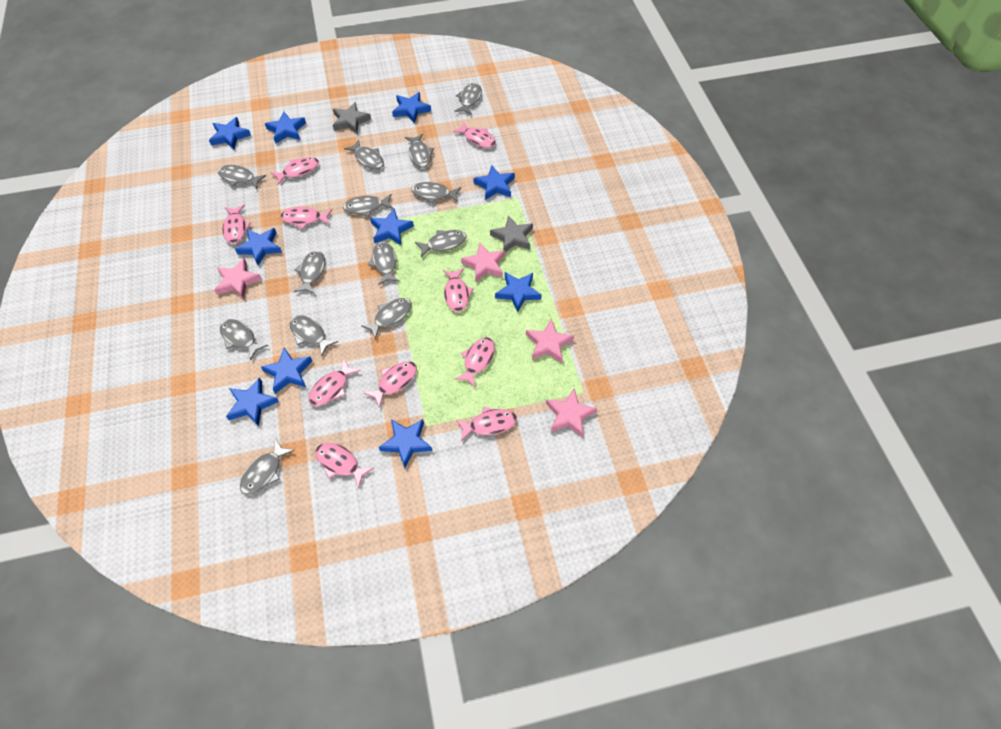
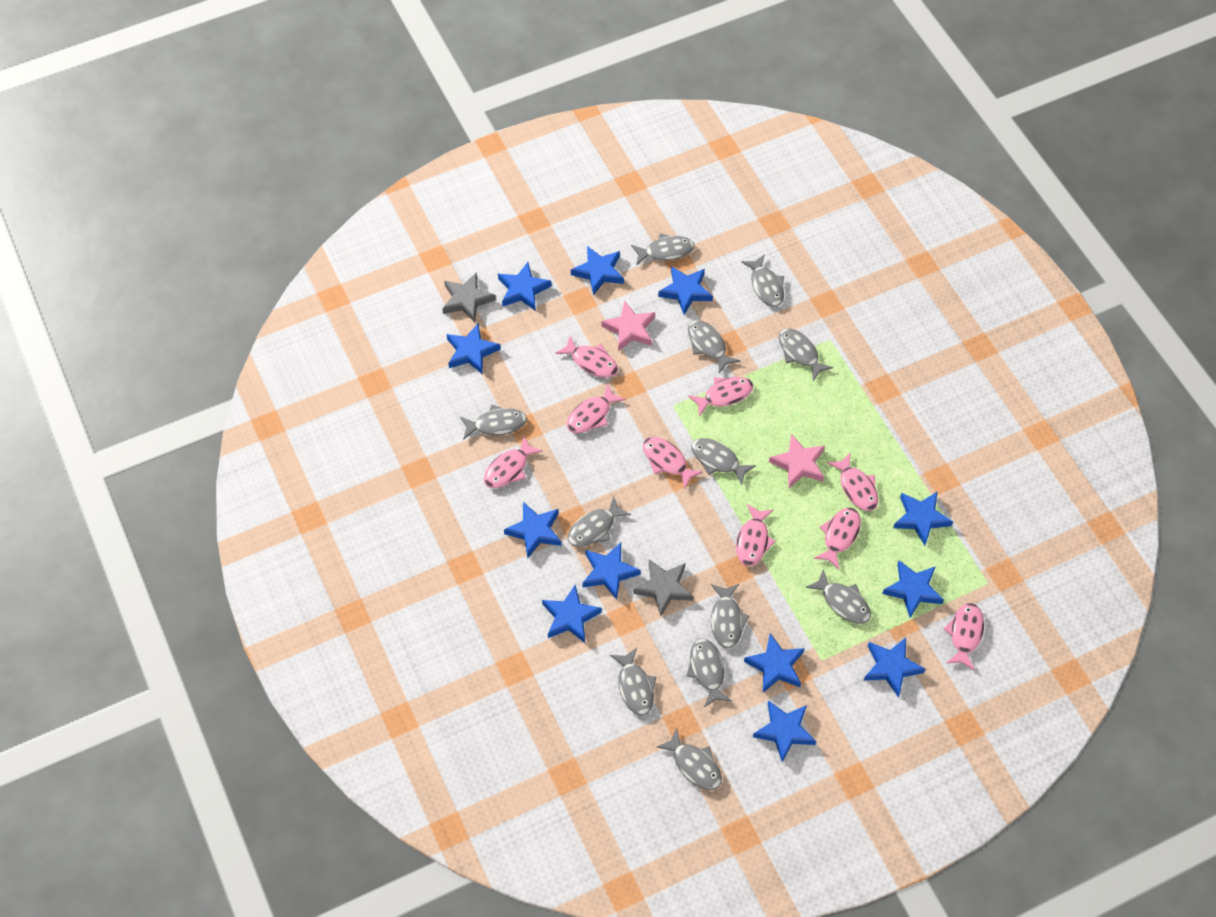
blue star: 10 -> 12
grey fish: 13 -> 12
pink fish: 10 -> 9
pink star: 4 -> 2

